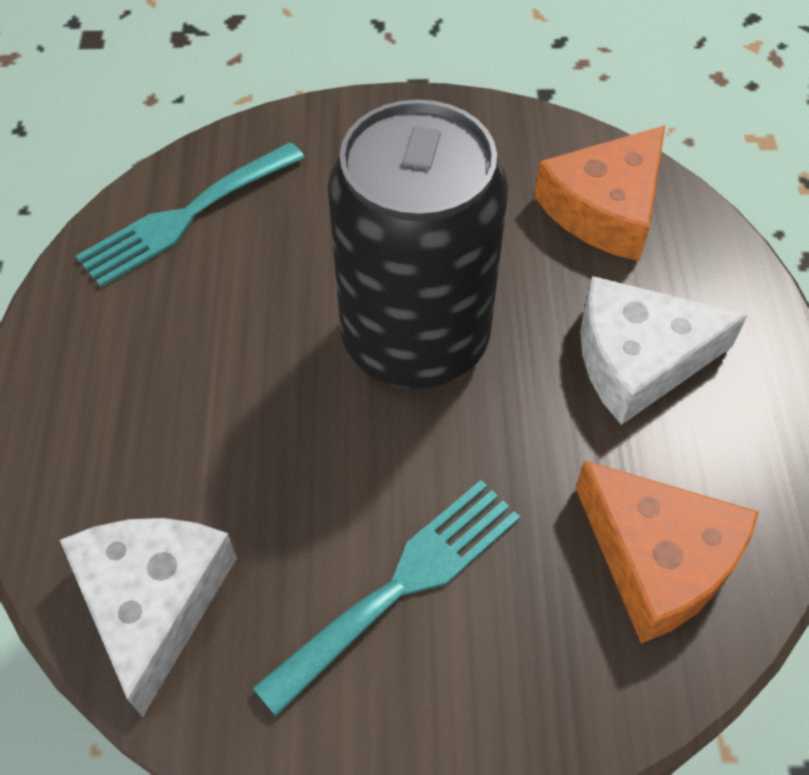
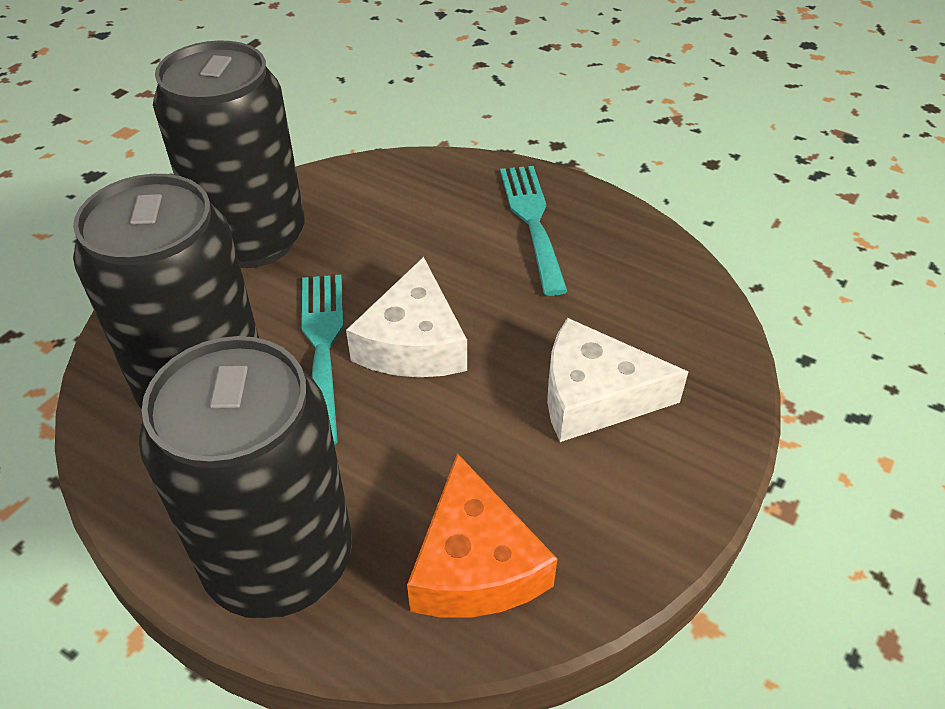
black can: 1 -> 3
orange cheese: 2 -> 1

